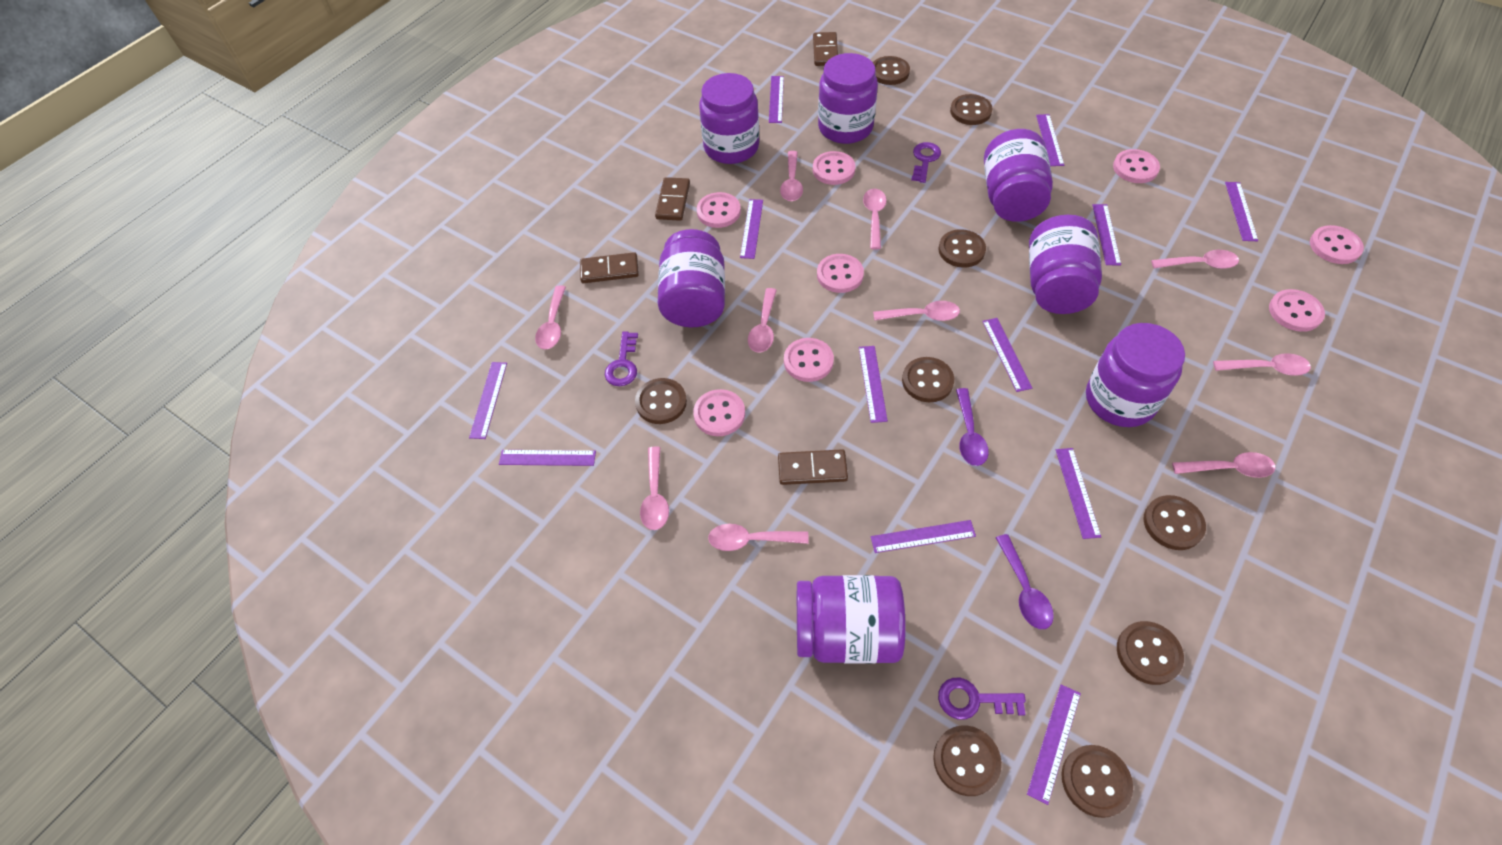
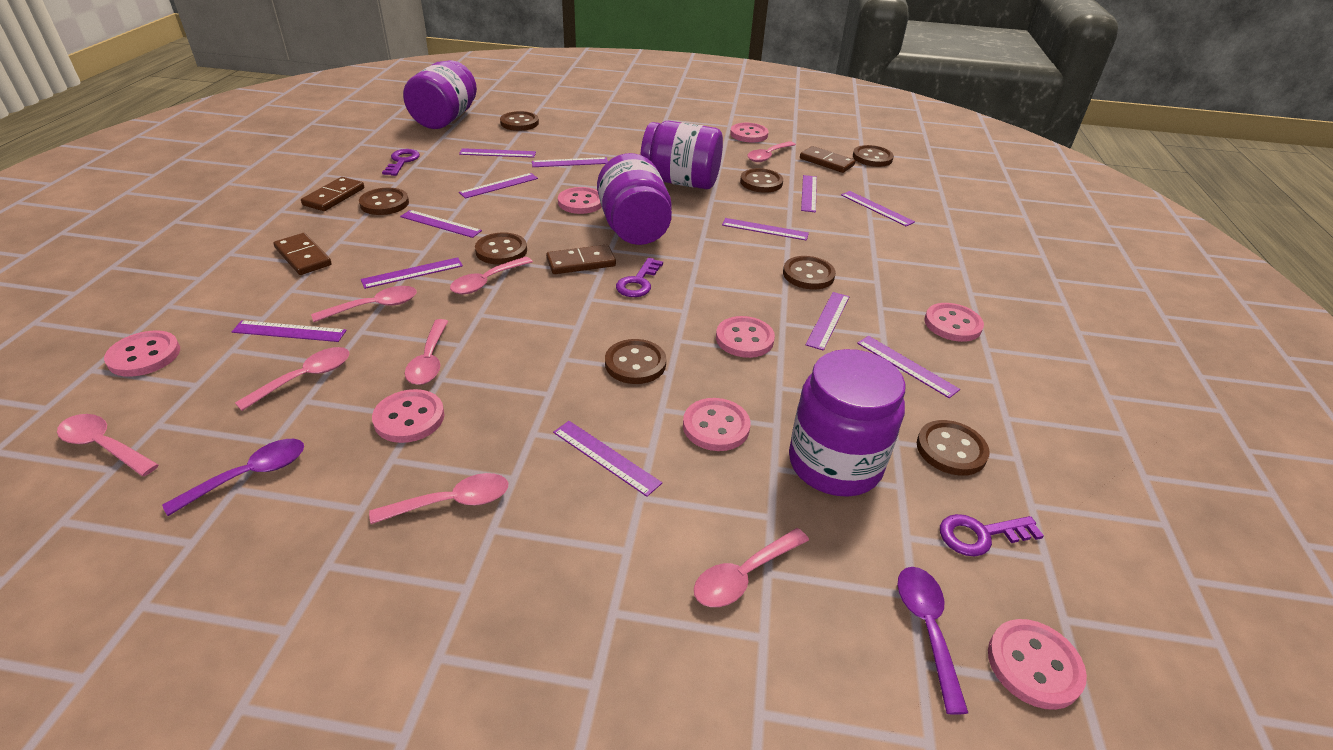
brown button: 9 -> 8
pink spoon: 10 -> 8
purple jar: 7 -> 4

